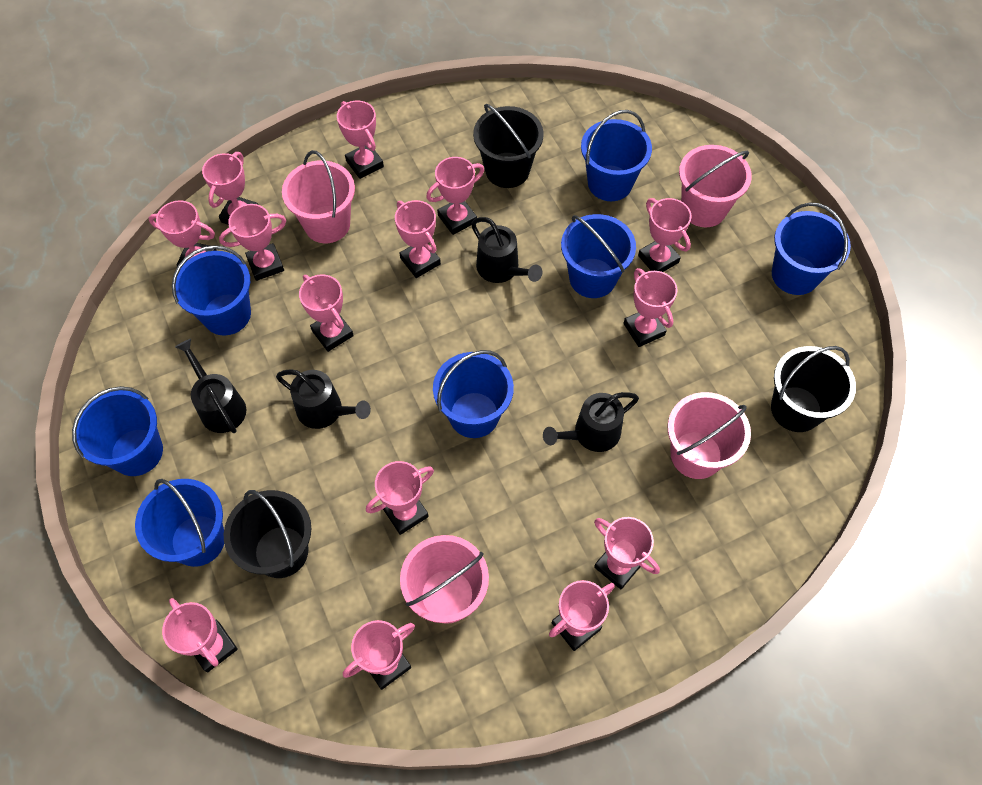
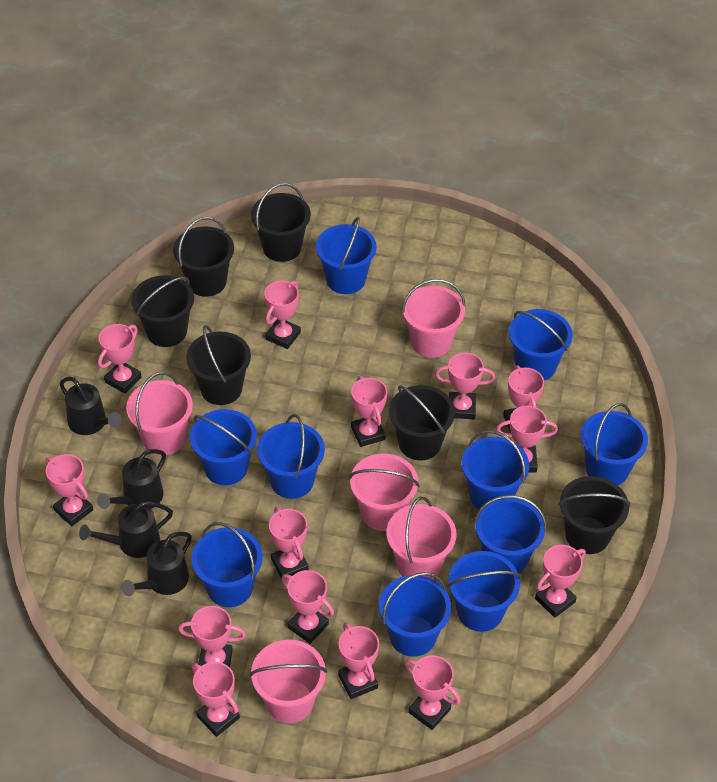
black bucket: 3 -> 6
blue bucket: 7 -> 10
pink bucket: 4 -> 5

